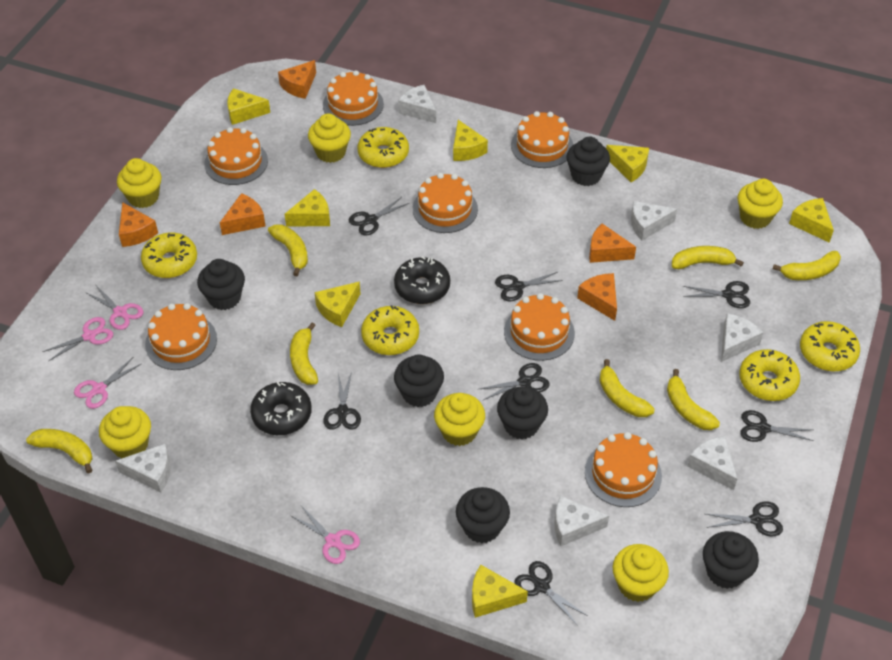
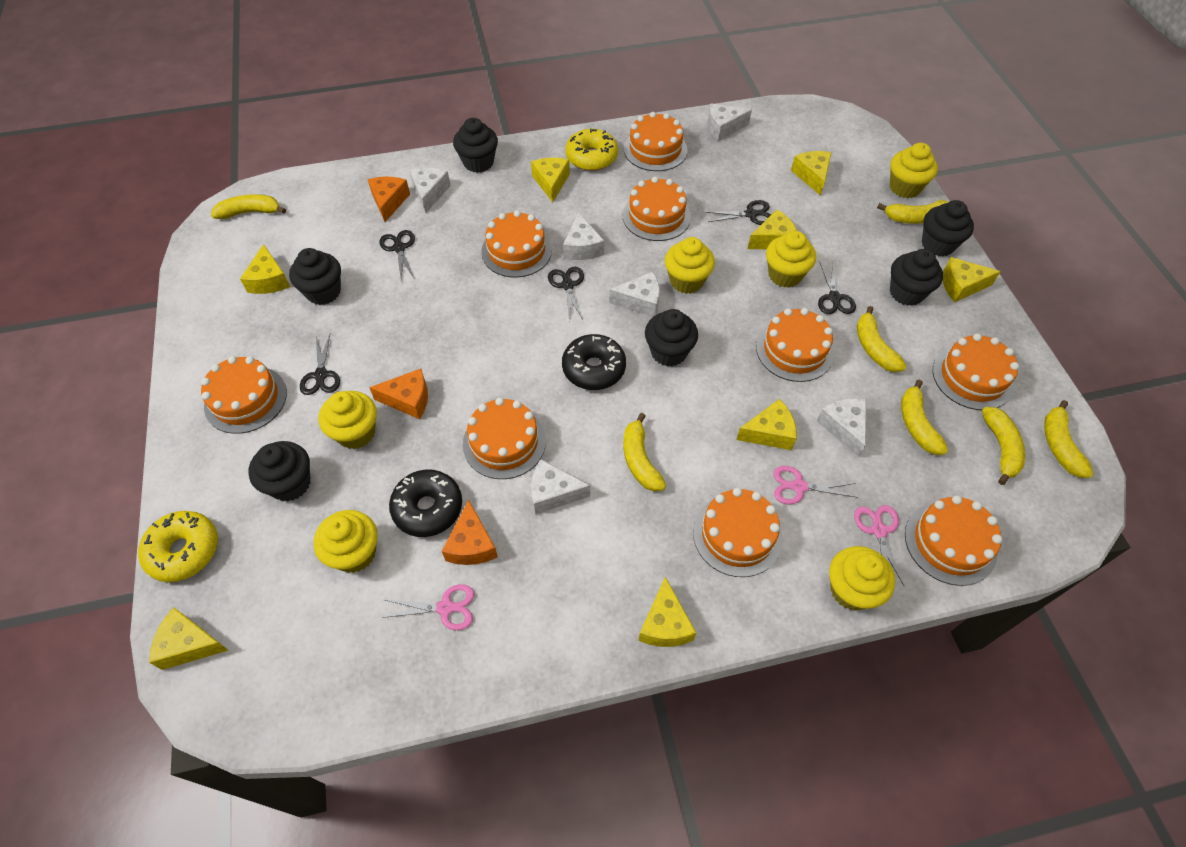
black scissors: 8 -> 5
orange cake: 7 -> 9
orange cheese: 5 -> 3
pink scissors: 4 -> 3
yellow cheese: 7 -> 8
yellow donut: 5 -> 2

